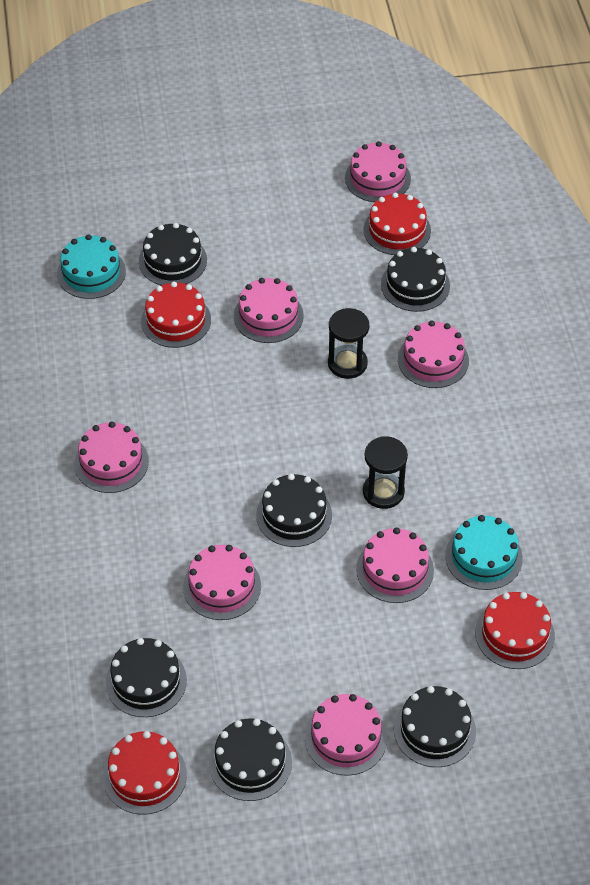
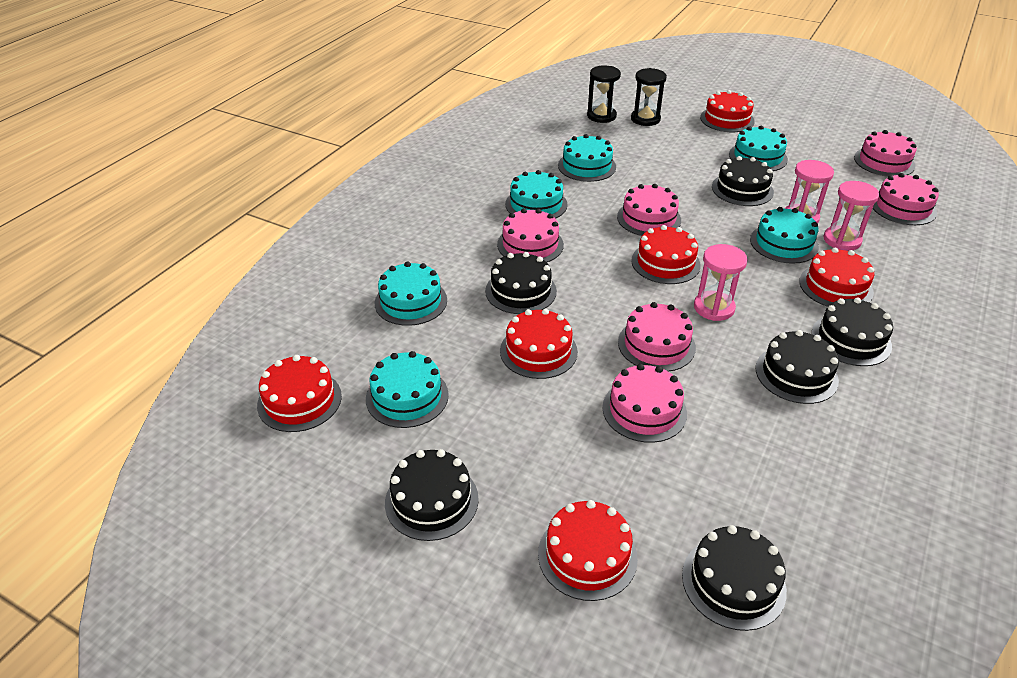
pink cake: 7 -> 6
pink hourglass: 0 -> 3
red cake: 4 -> 6
turquoise cake: 2 -> 6

